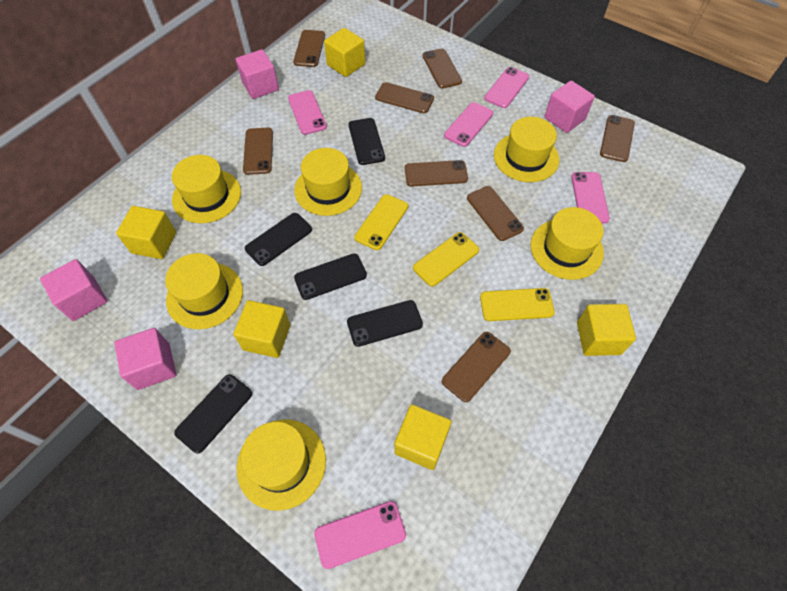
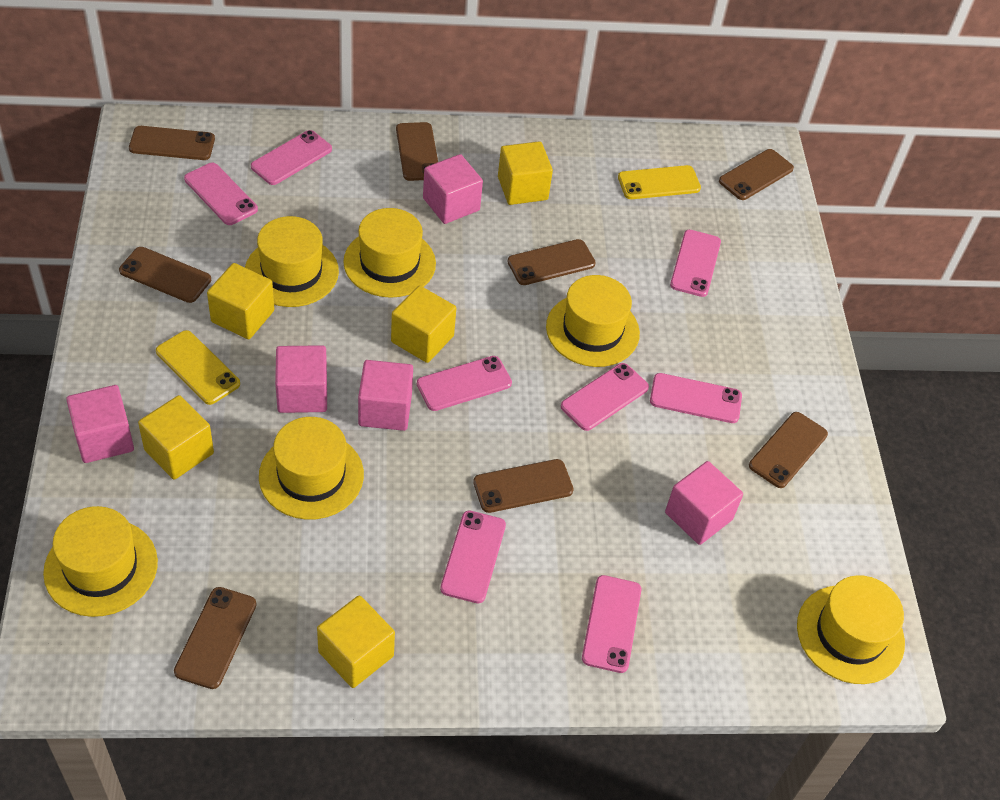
black phone: 5 -> 0
pink cube: 4 -> 5
pink phone: 5 -> 8
yellow phone: 3 -> 2

